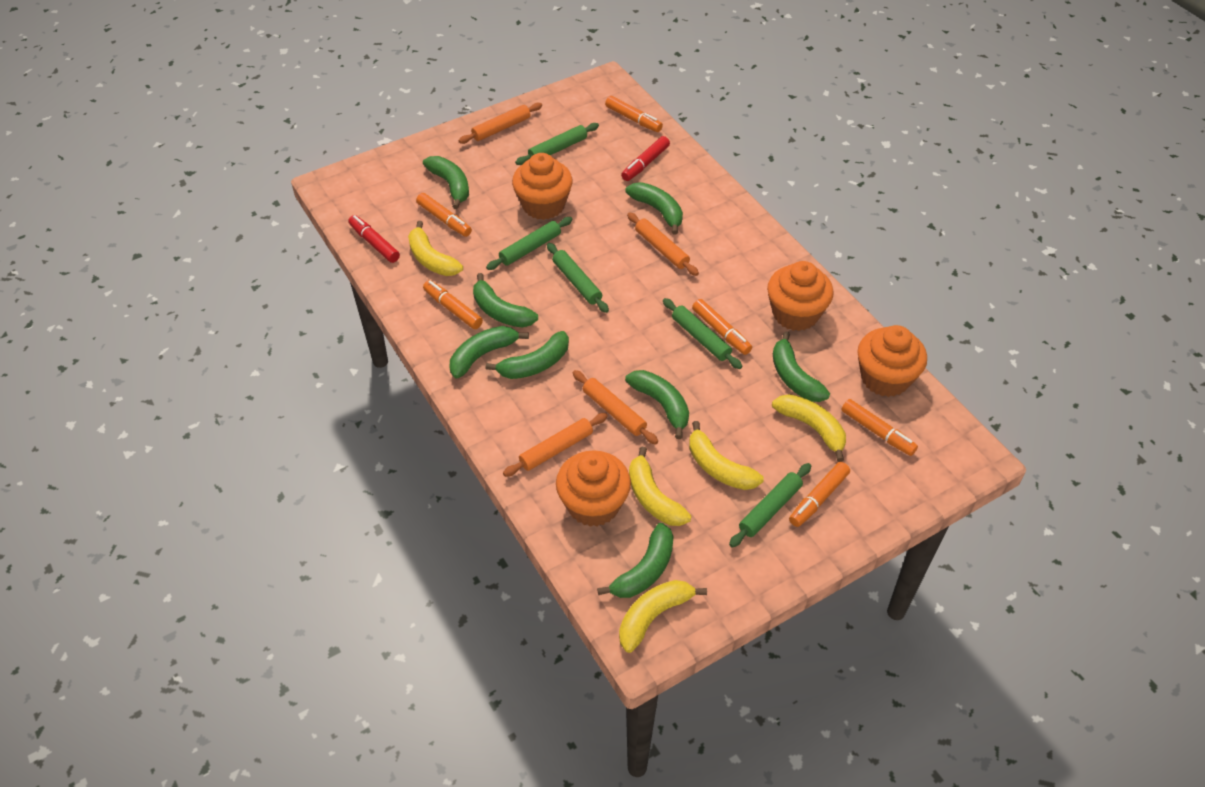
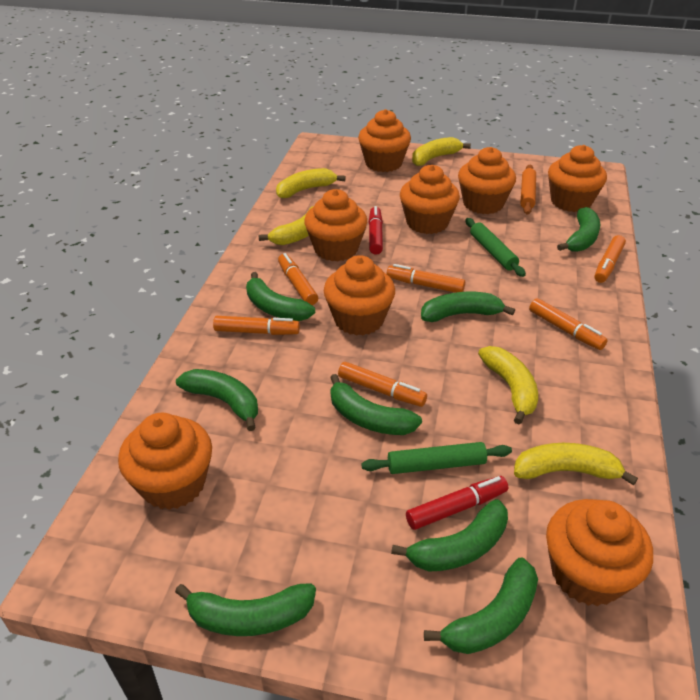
green rolling pin: 5 -> 2
orange cupcake: 4 -> 8
orange rolling pin: 4 -> 1

